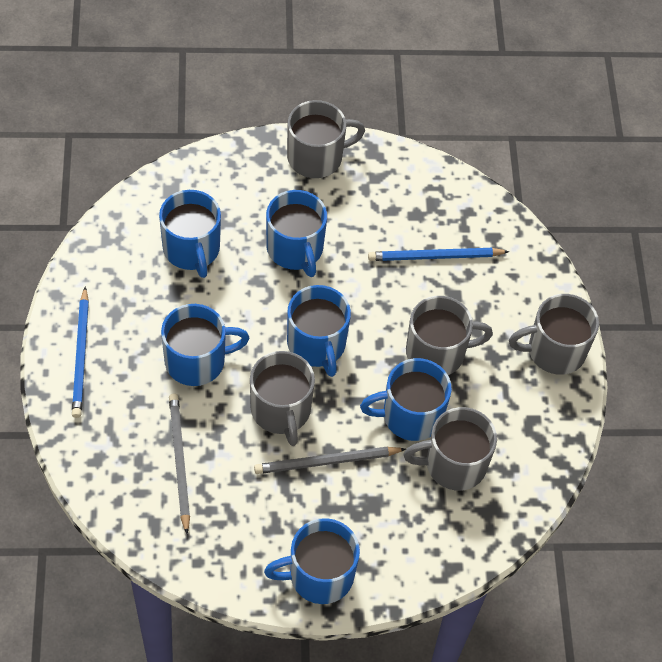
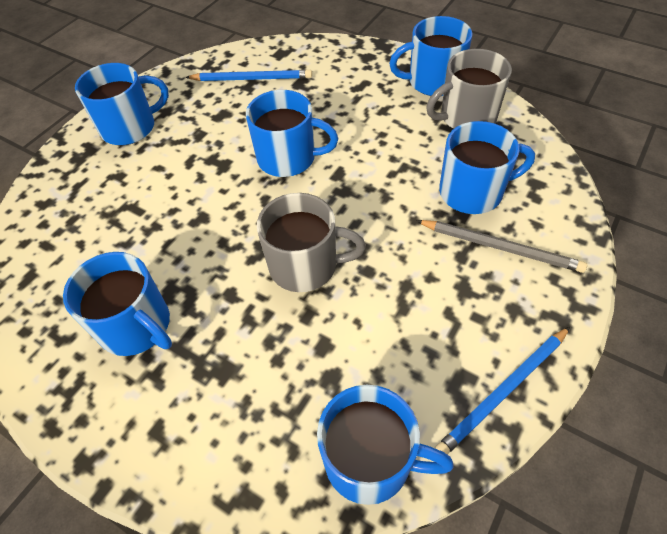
grey mug: 5 -> 2
grey pencil: 2 -> 1

